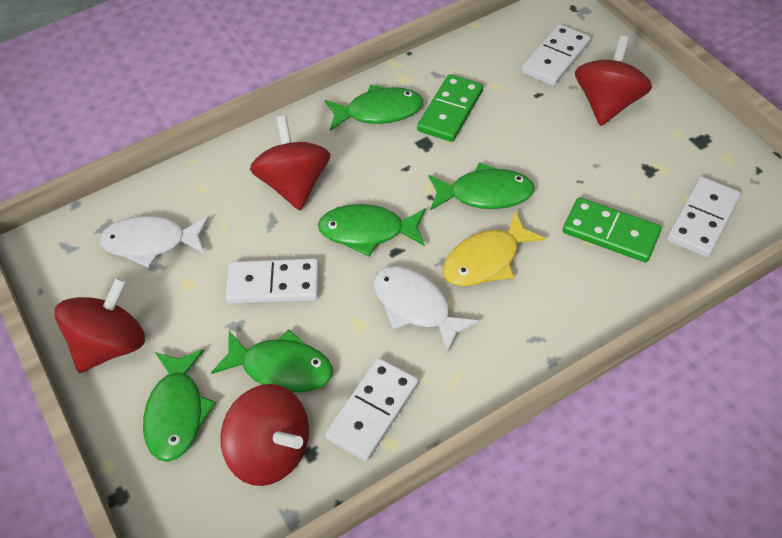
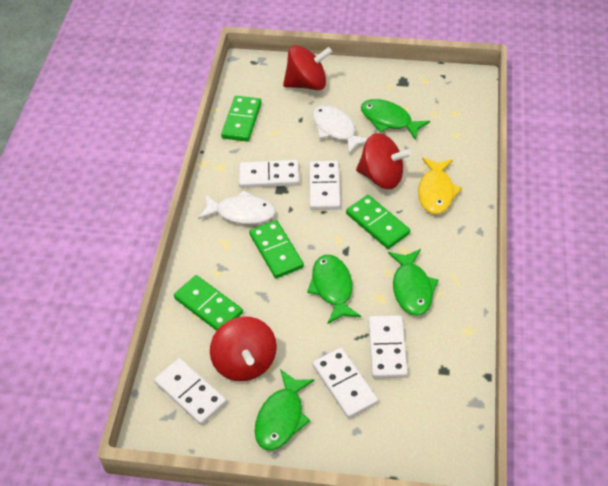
green domino: 2 -> 4
green fish: 5 -> 4
red spinning top: 4 -> 3
white domino: 4 -> 5

